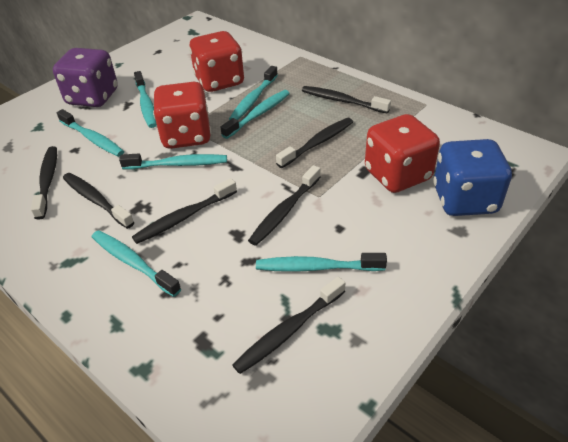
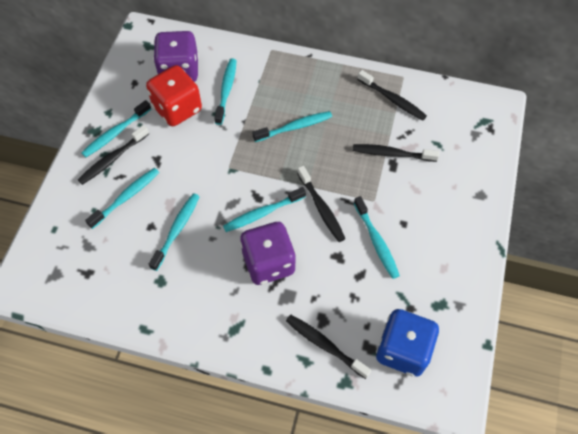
black toothbrush: 7 -> 5
purple dice: 1 -> 2
red dice: 3 -> 1

